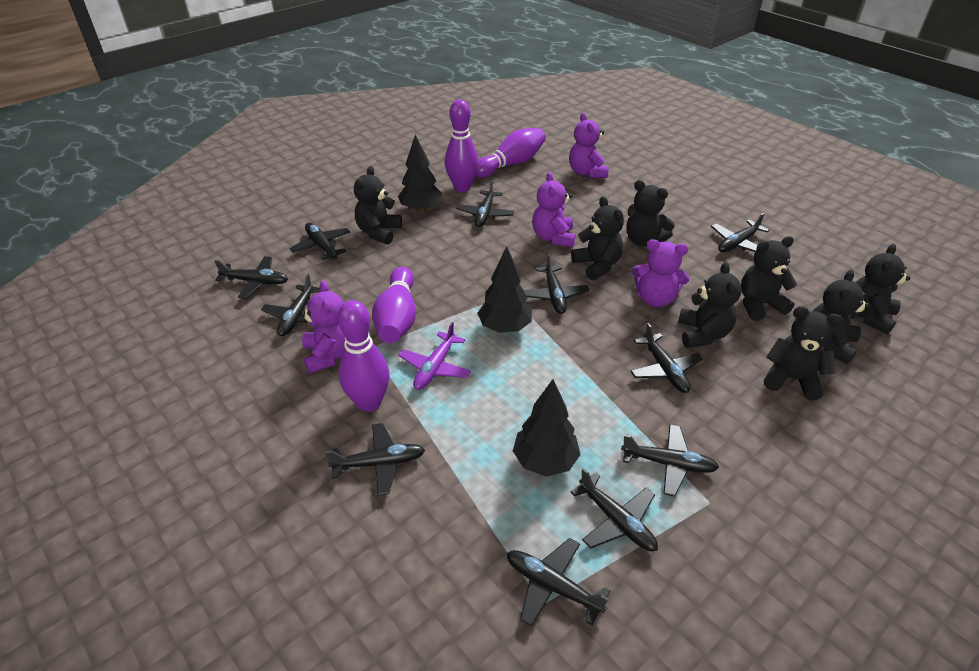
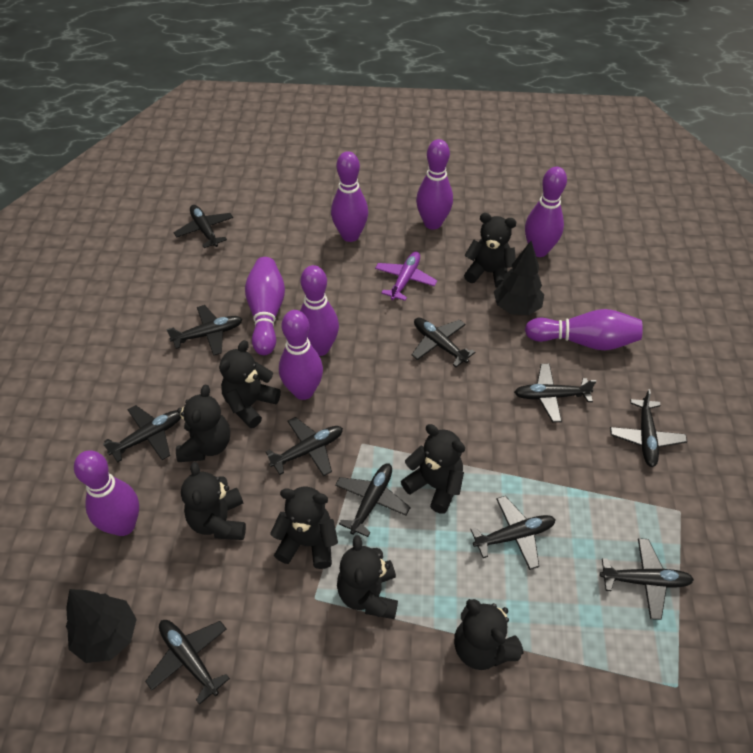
black tree: 3 -> 2
purple bowling pin: 4 -> 8
purple teddy bear: 4 -> 0

